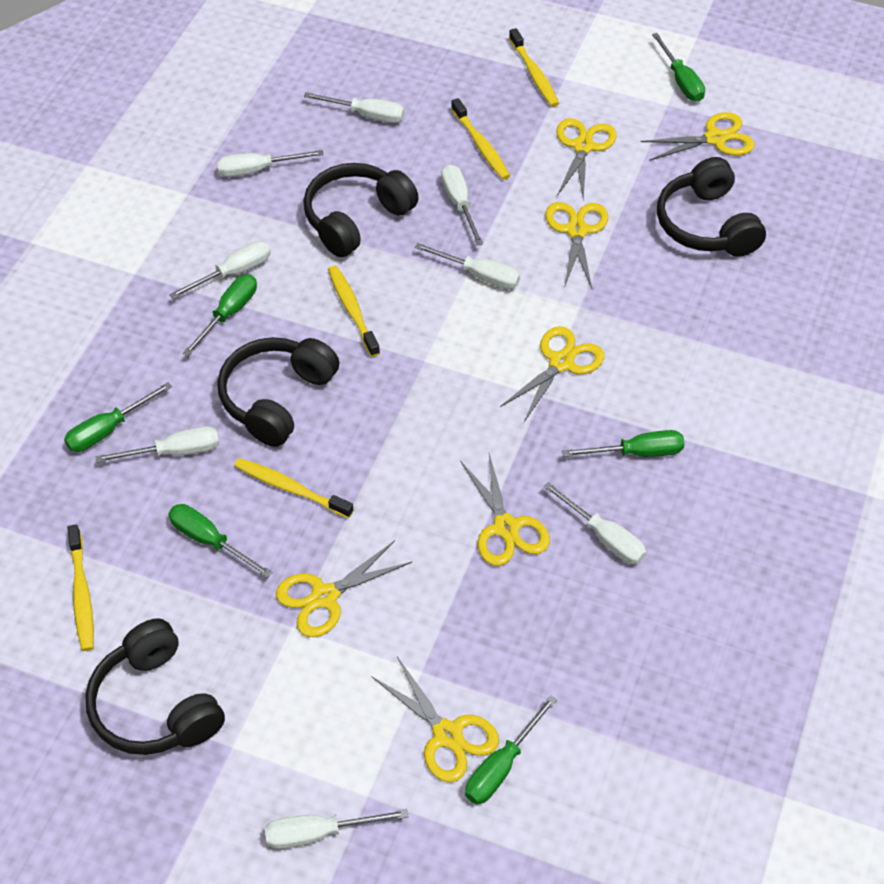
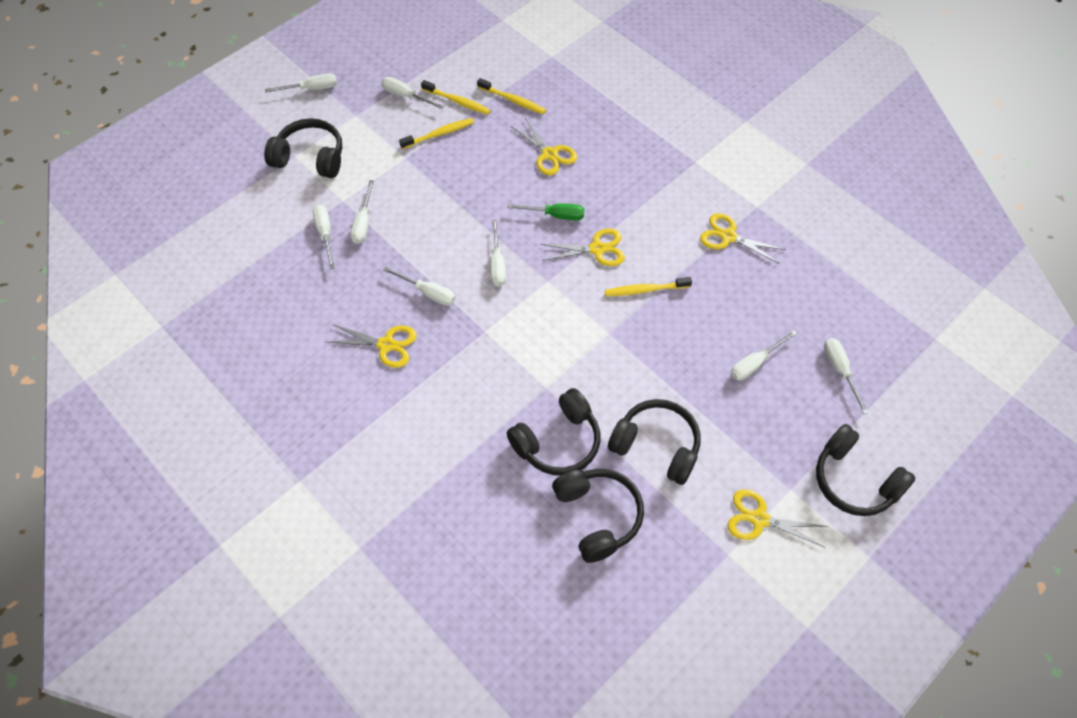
black headphones: 4 -> 5
green screwdriver: 6 -> 1
yellow scissors: 7 -> 5
yellow toothbrush: 5 -> 4

